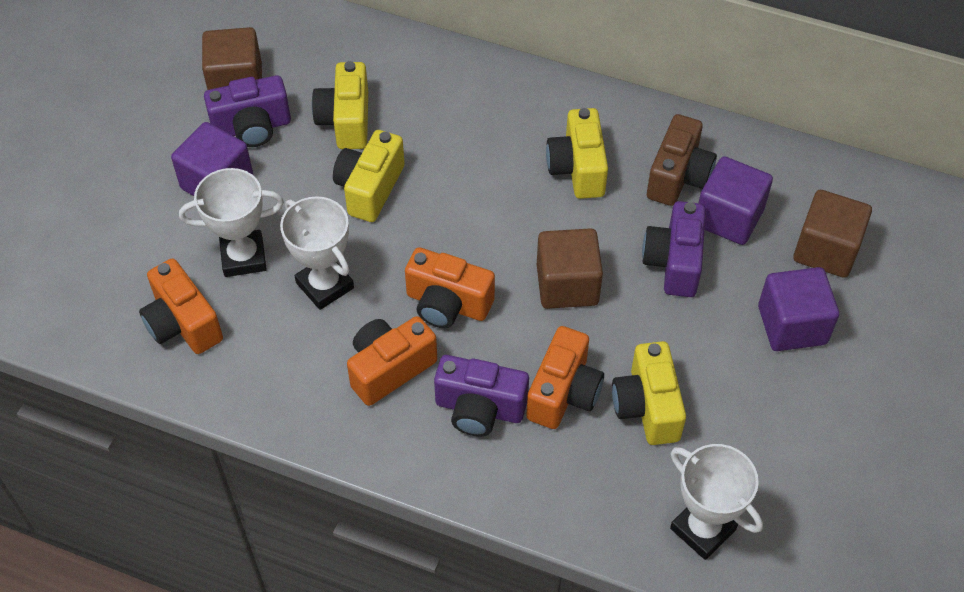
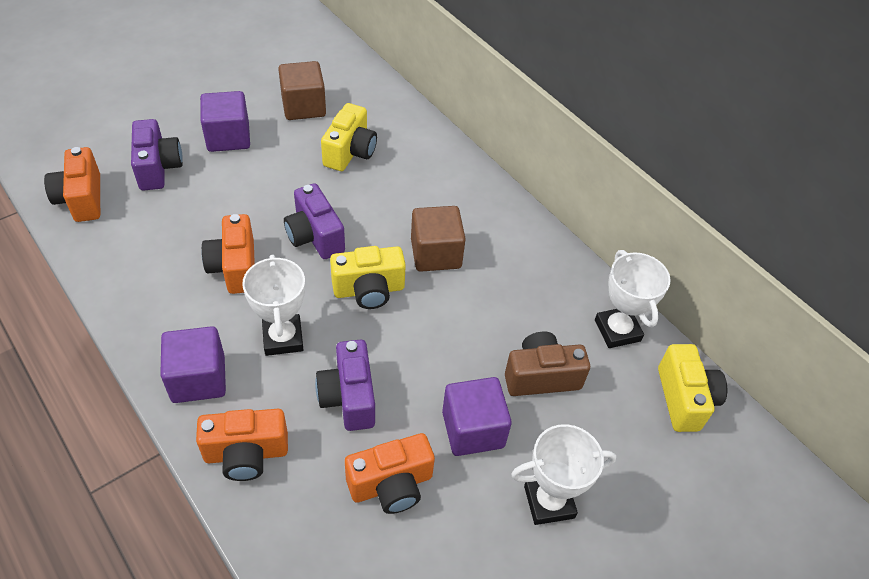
brown cube: 3 -> 2
yellow camera: 4 -> 3

